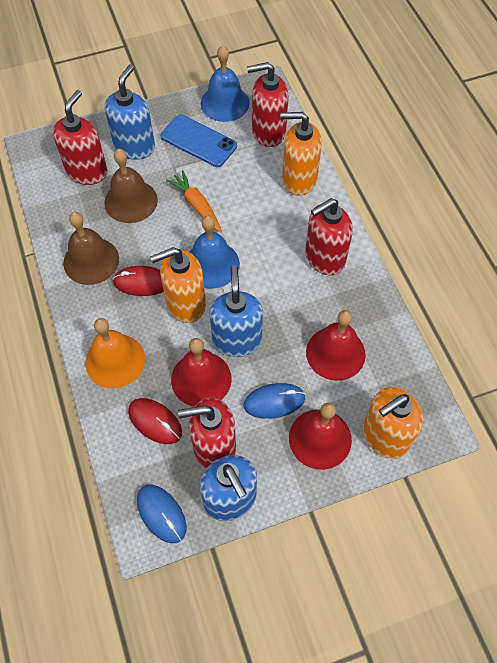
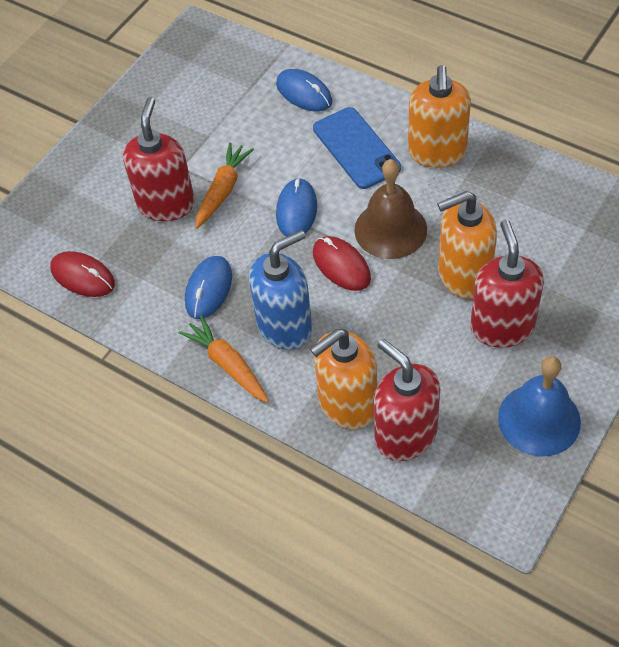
blue bell: 2 -> 1
blue mouse: 2 -> 3
blue soap dispenser: 3 -> 1
brown bell: 2 -> 1
orange bell: 1 -> 0
orange carrot: 1 -> 2
red bell: 3 -> 0
red soap dispenser: 4 -> 3

